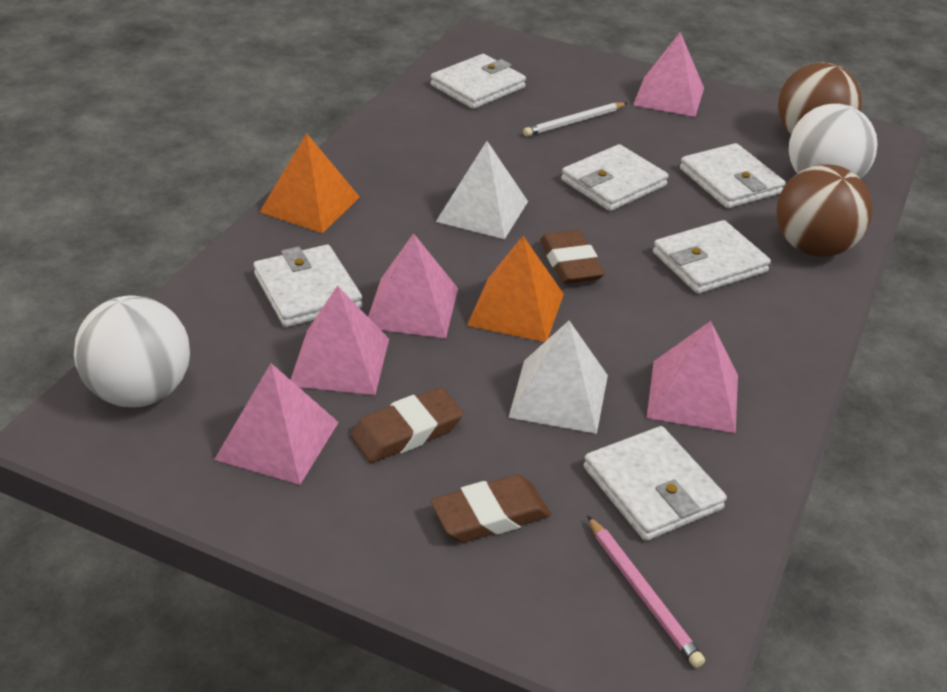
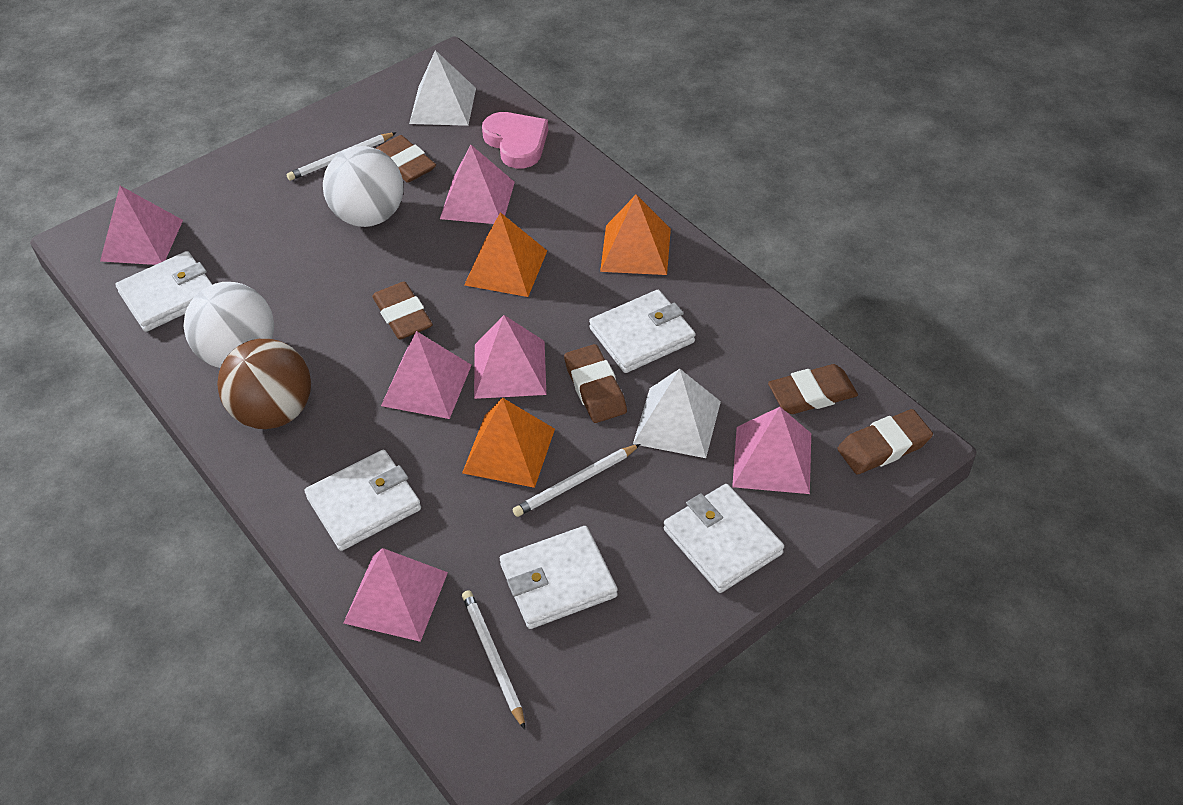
brown ball: 2 -> 1
brown eraser: 3 -> 5
orange pyramid: 2 -> 3
pink heart: 0 -> 1
pink pencil: 1 -> 0
pink pyramid: 5 -> 6
white pencil: 1 -> 3
white wallet: 6 -> 5

